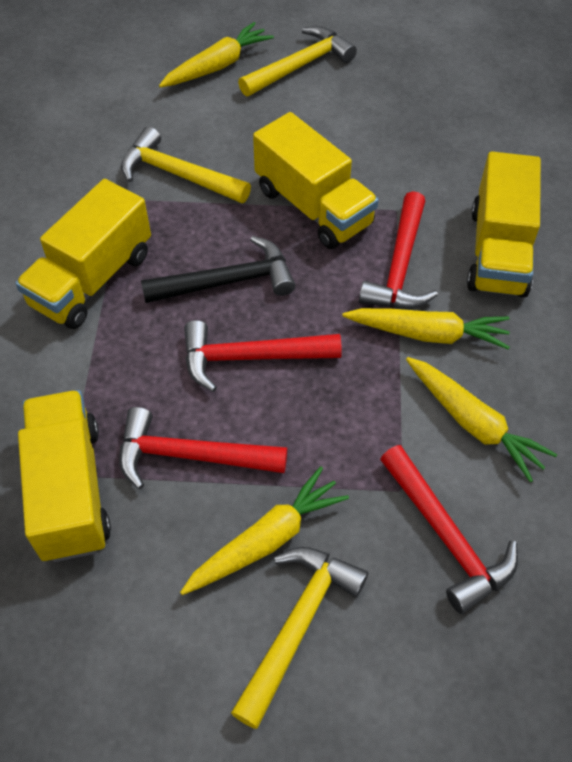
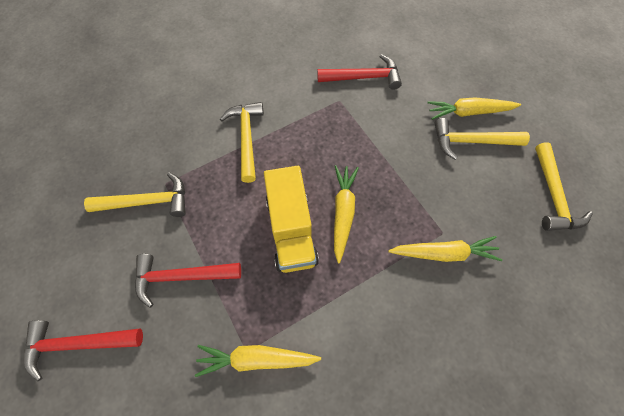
black hammer: 1 -> 0
red hammer: 4 -> 3
yellow hammer: 3 -> 4
yellow truck: 4 -> 1

